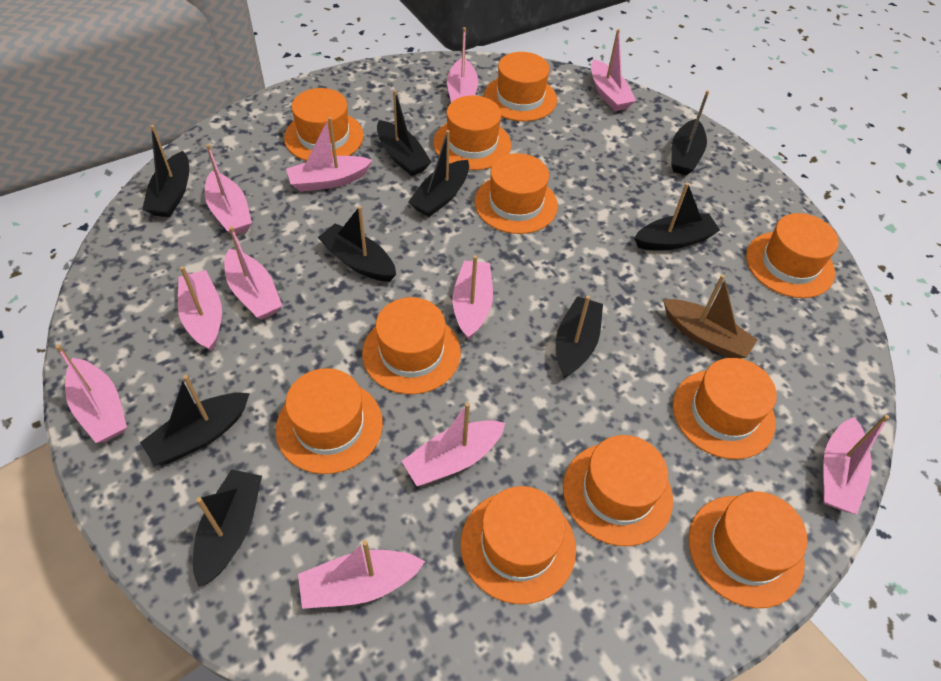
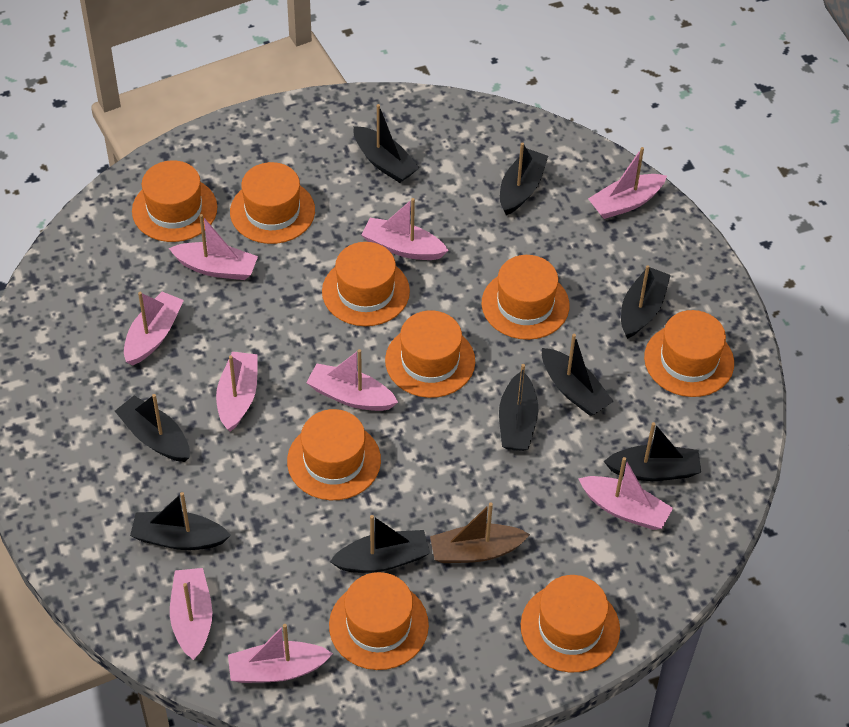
orange hat: 11 -> 9
pink boat: 11 -> 9

